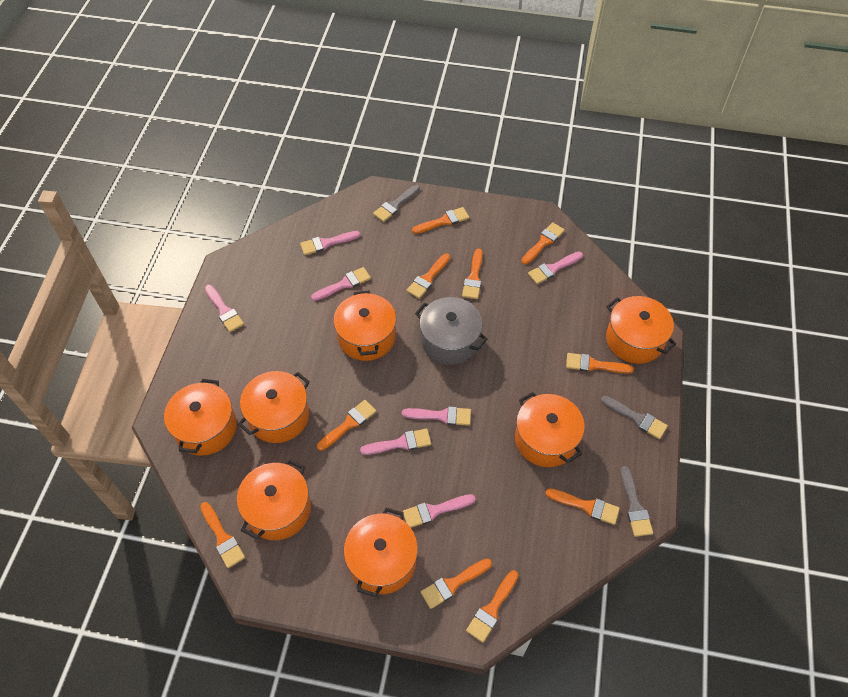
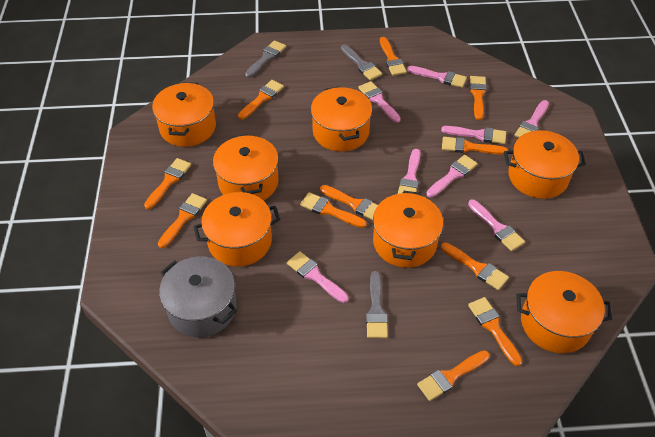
orange brush: 10 -> 11
pink brush: 7 -> 8

